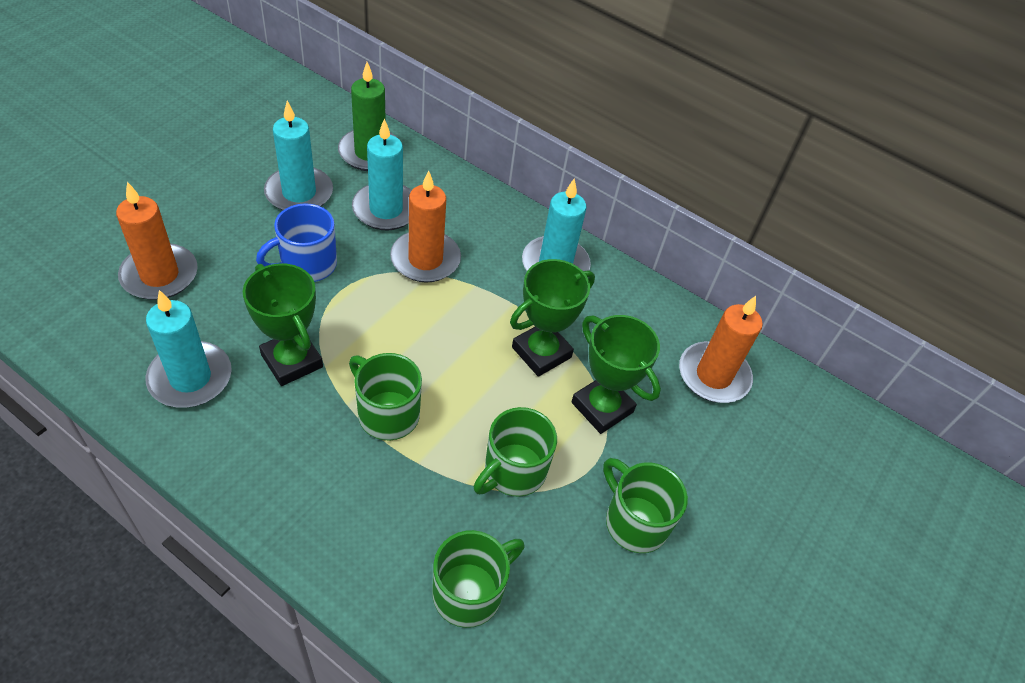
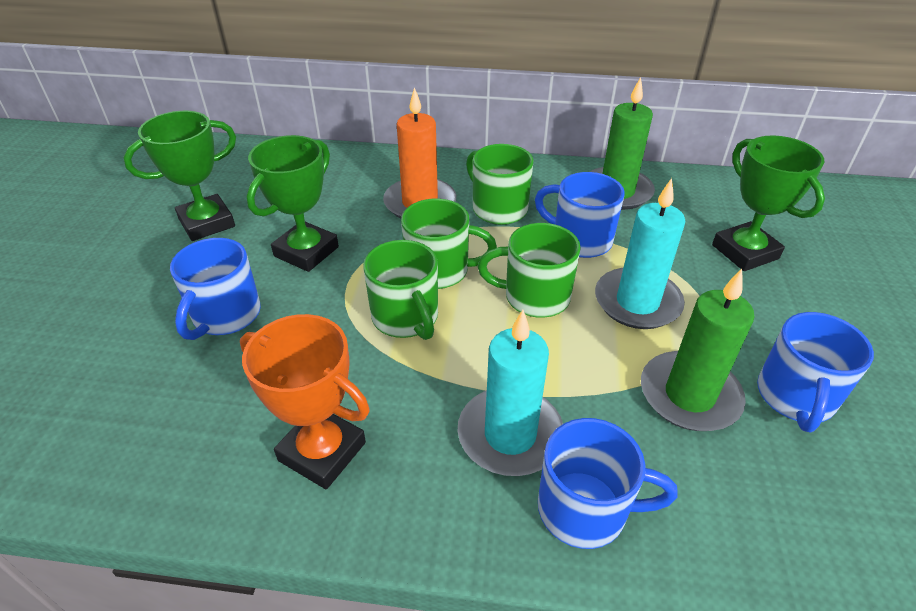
blue mug: 1 -> 4
green candle: 1 -> 2
orange candle: 3 -> 1
orange trophy: 0 -> 1
turquoise candle: 4 -> 2

